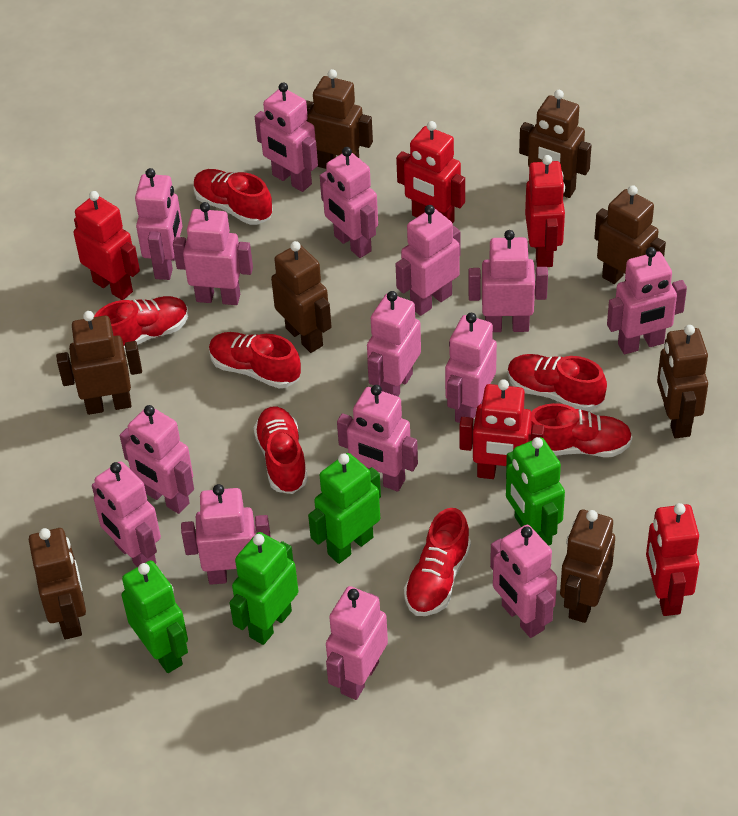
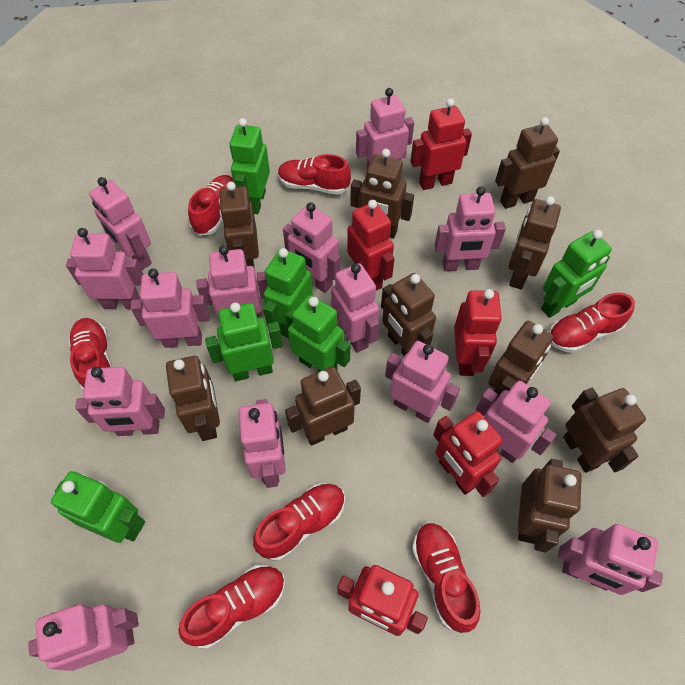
brown robot: 8 -> 10
green robot: 4 -> 6
pink robot: 15 -> 14

